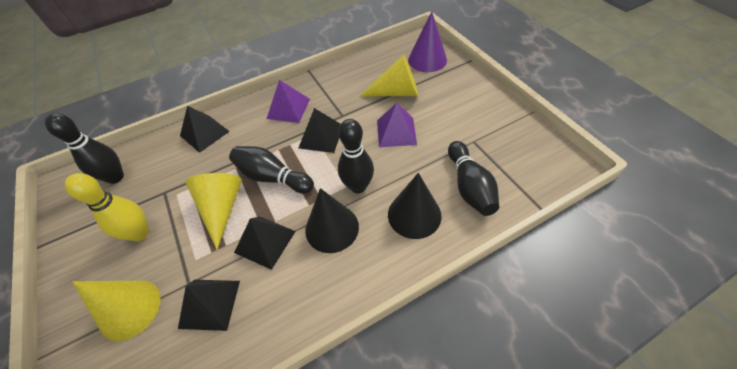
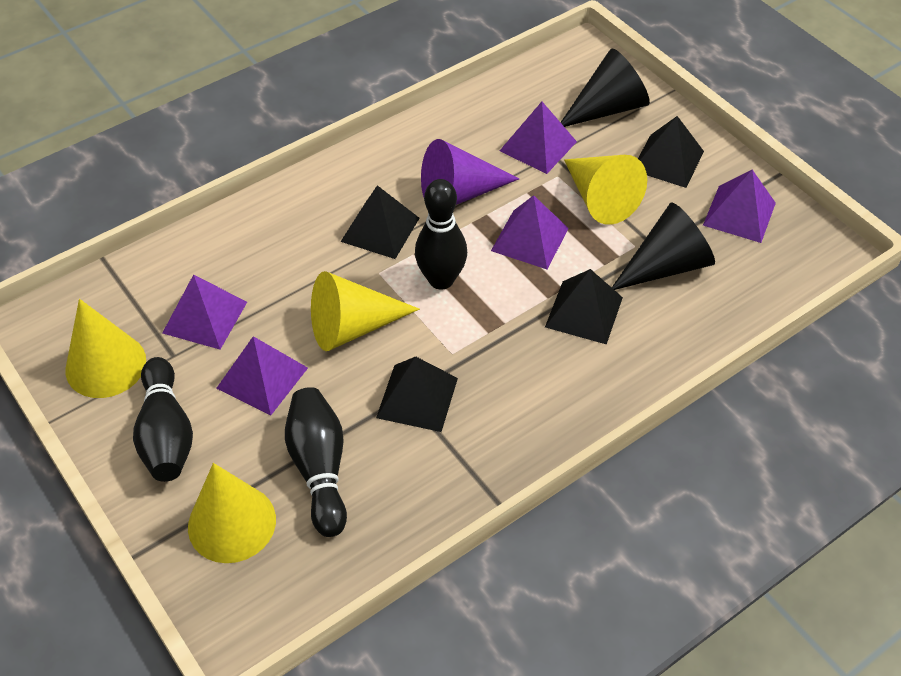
black bowling pin: 4 -> 3
purple pyramid: 2 -> 5
yellow bowling pin: 1 -> 0
yellow cone: 3 -> 4

